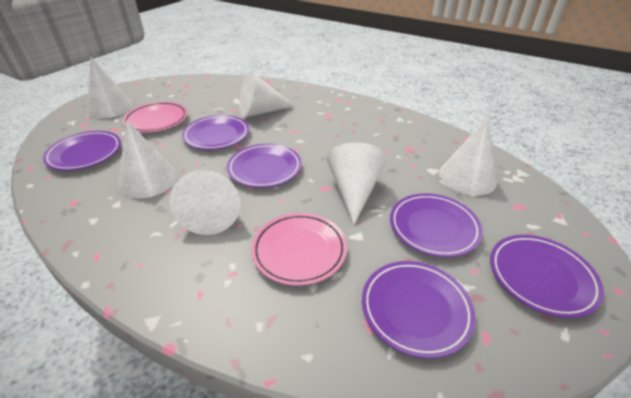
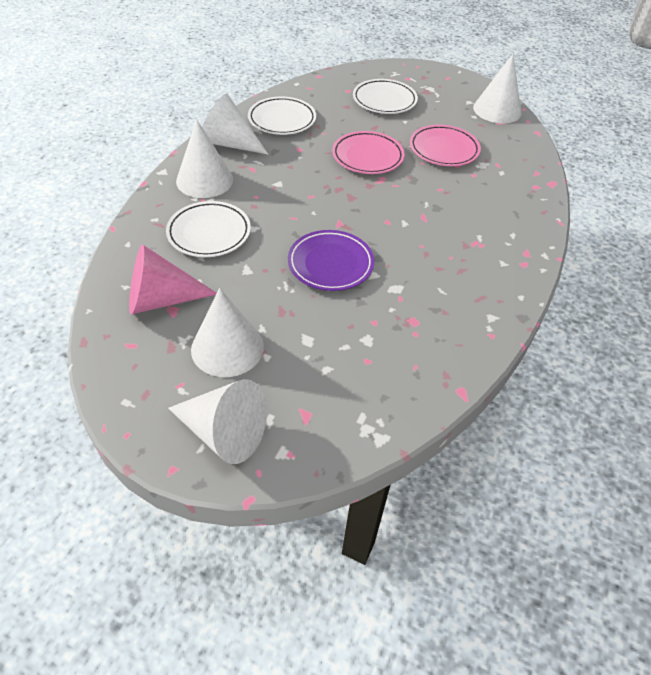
pink cone: 0 -> 1
purple plate: 6 -> 1
white cone: 6 -> 5
white plate: 0 -> 3

